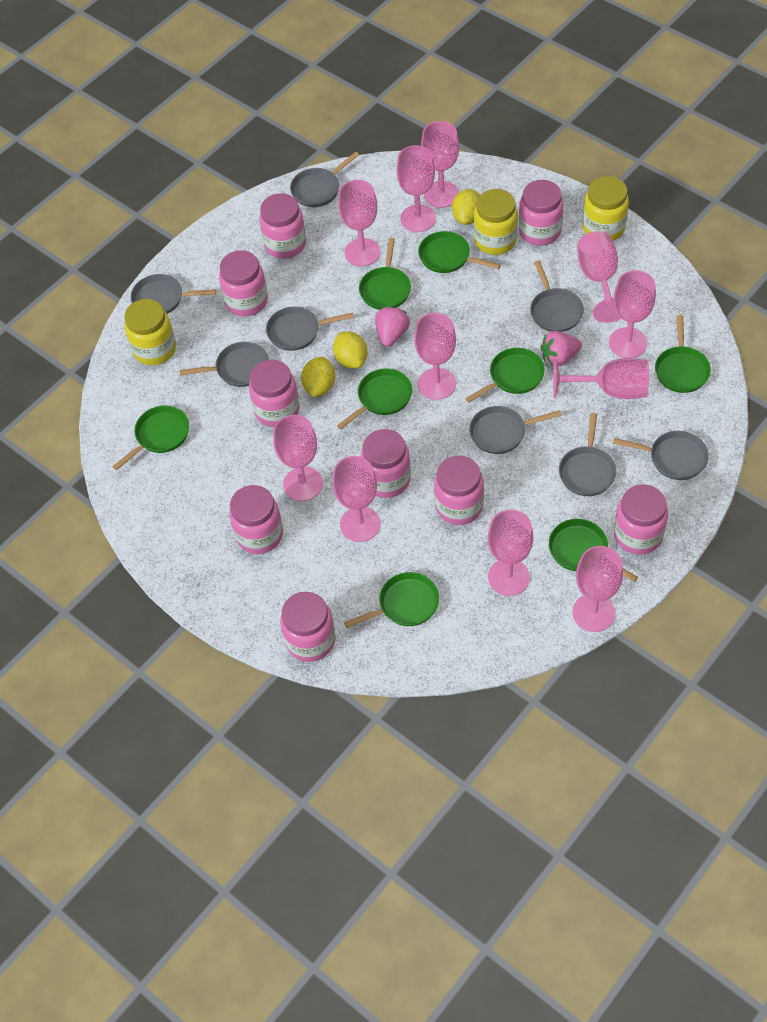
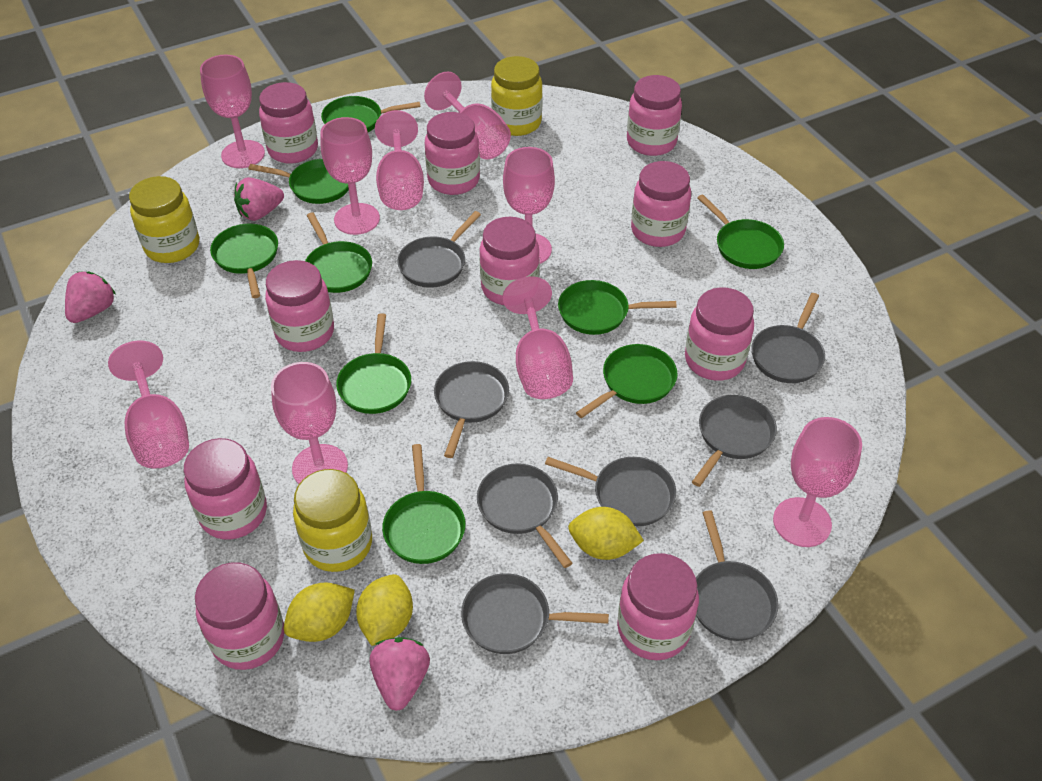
green pan: 8 -> 9
pink goblet: 11 -> 9
pink jar: 9 -> 10
pink strawberry: 2 -> 3

